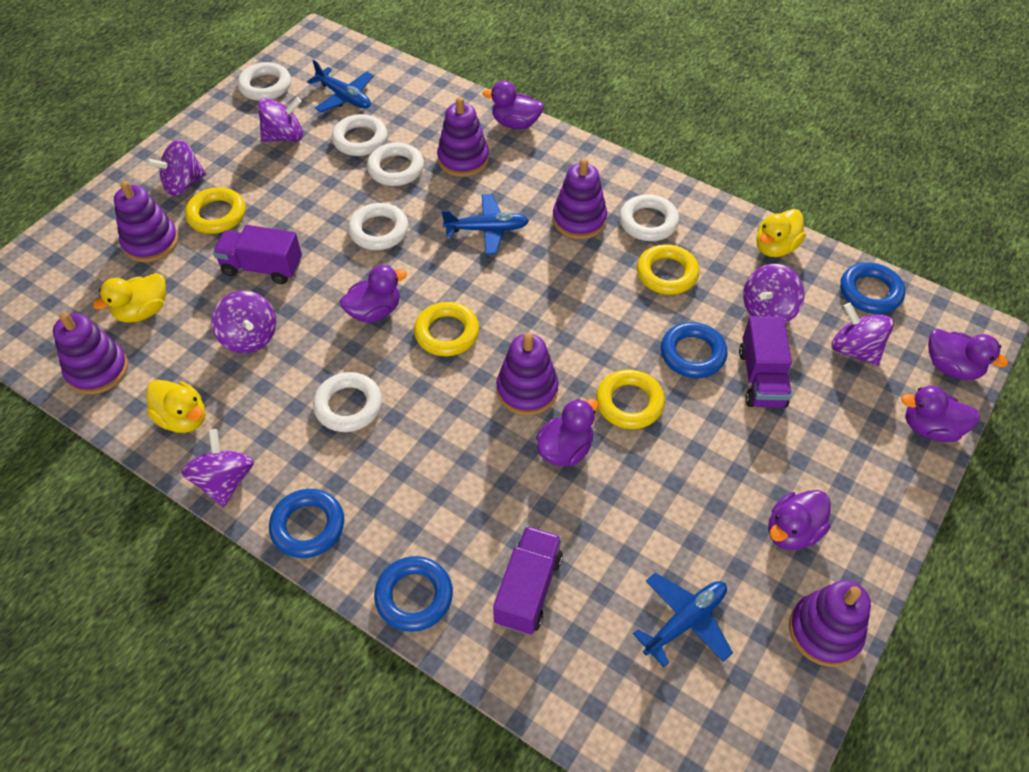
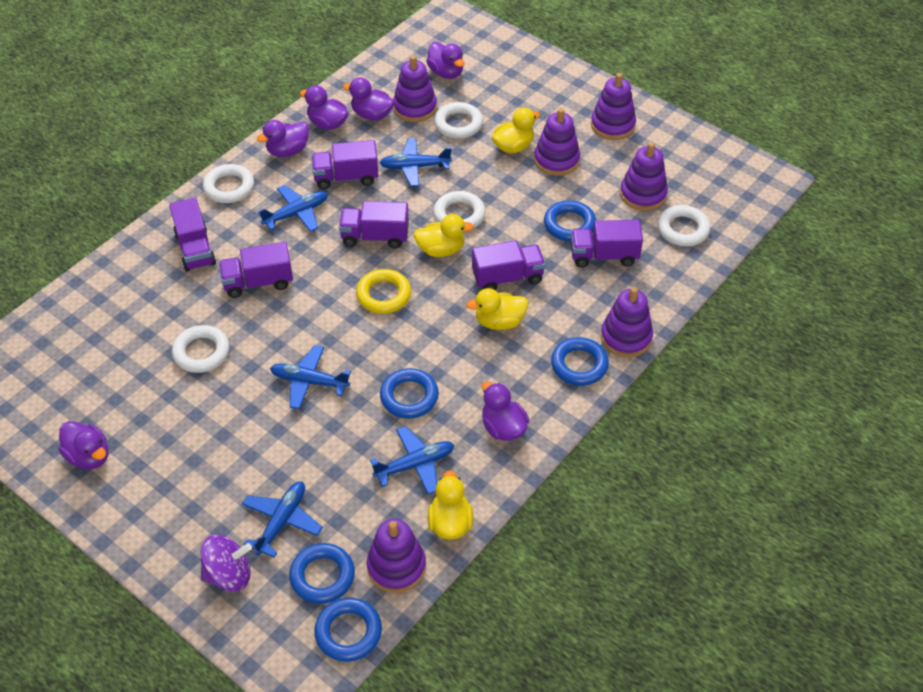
blue plane: 3 -> 5
blue ring: 4 -> 5
purple spinning top: 6 -> 1
purple truck: 3 -> 6
white ring: 6 -> 5
yellow duck: 3 -> 4
yellow ring: 4 -> 1

